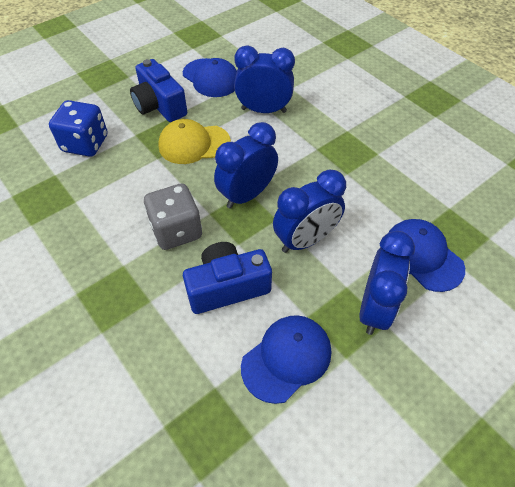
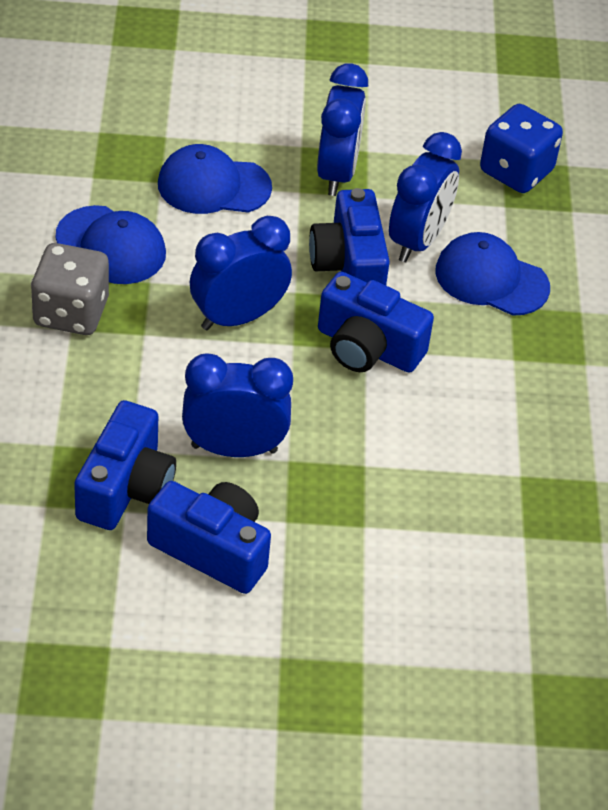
blue camera: 2 -> 4
yellow cap: 1 -> 0

